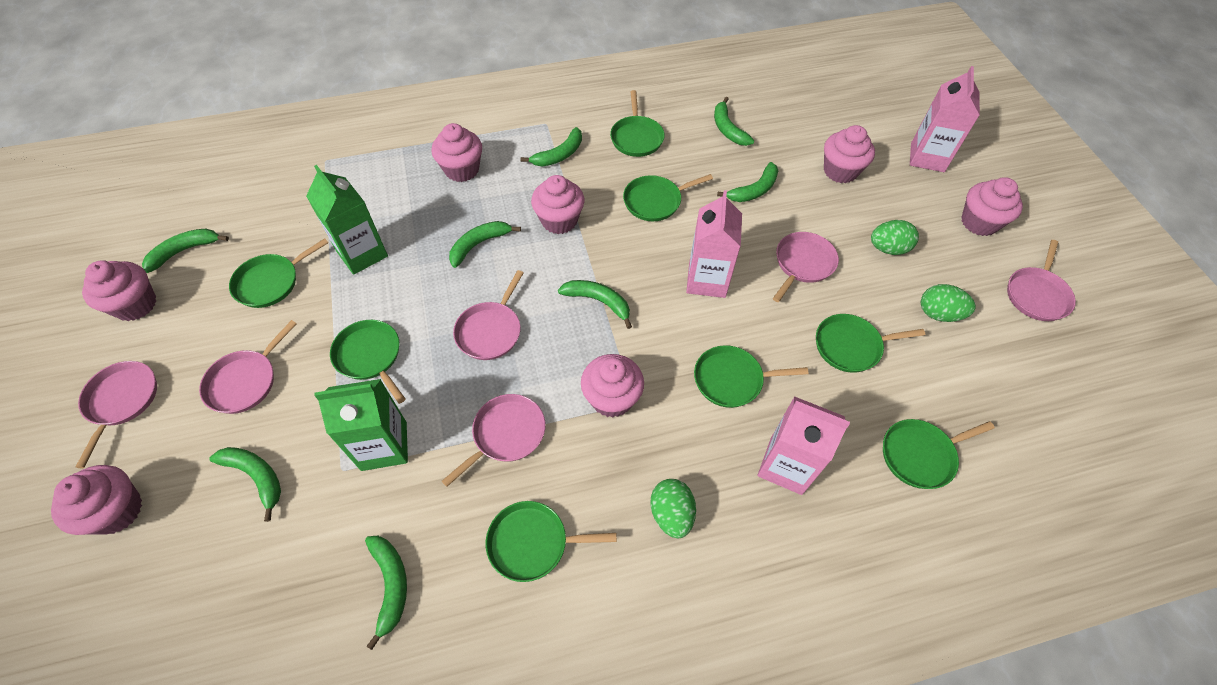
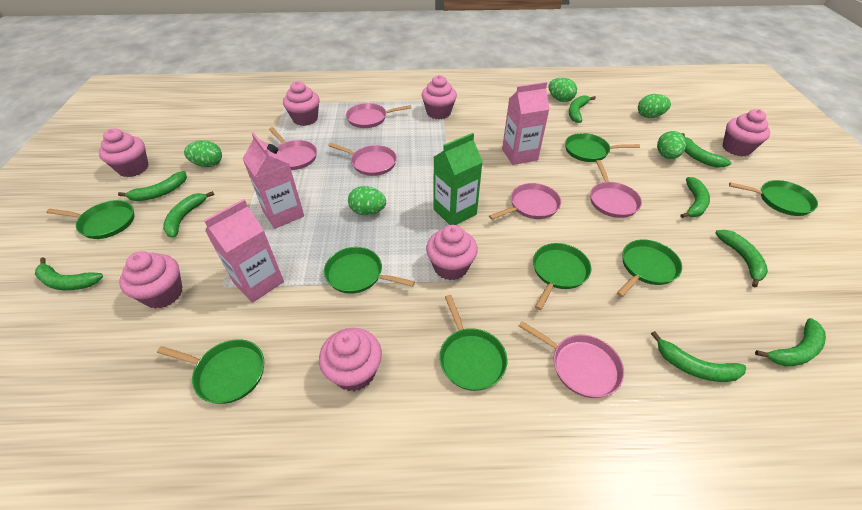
green banana: 8 -> 9
green carton: 2 -> 1
green egg: 3 -> 5

